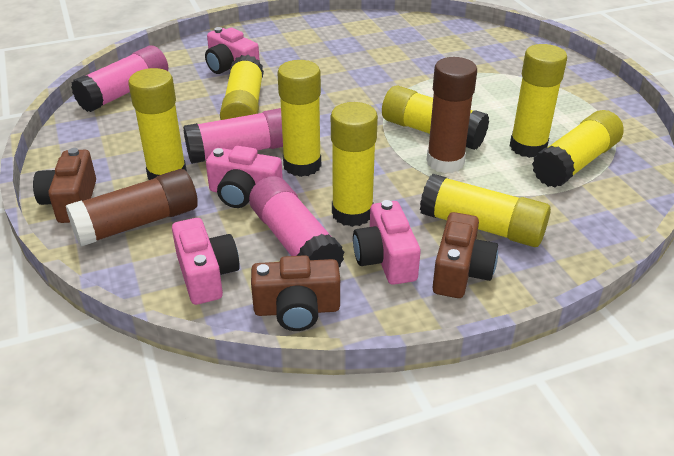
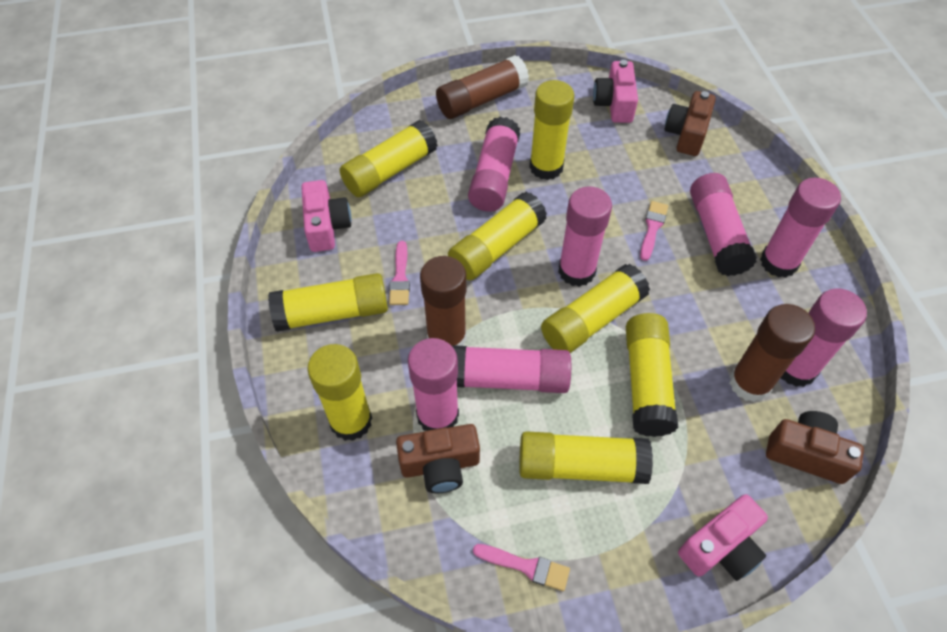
brown glue stick: 2 -> 3
pink brush: 0 -> 3
pink camera: 4 -> 3
pink glue stick: 3 -> 7

